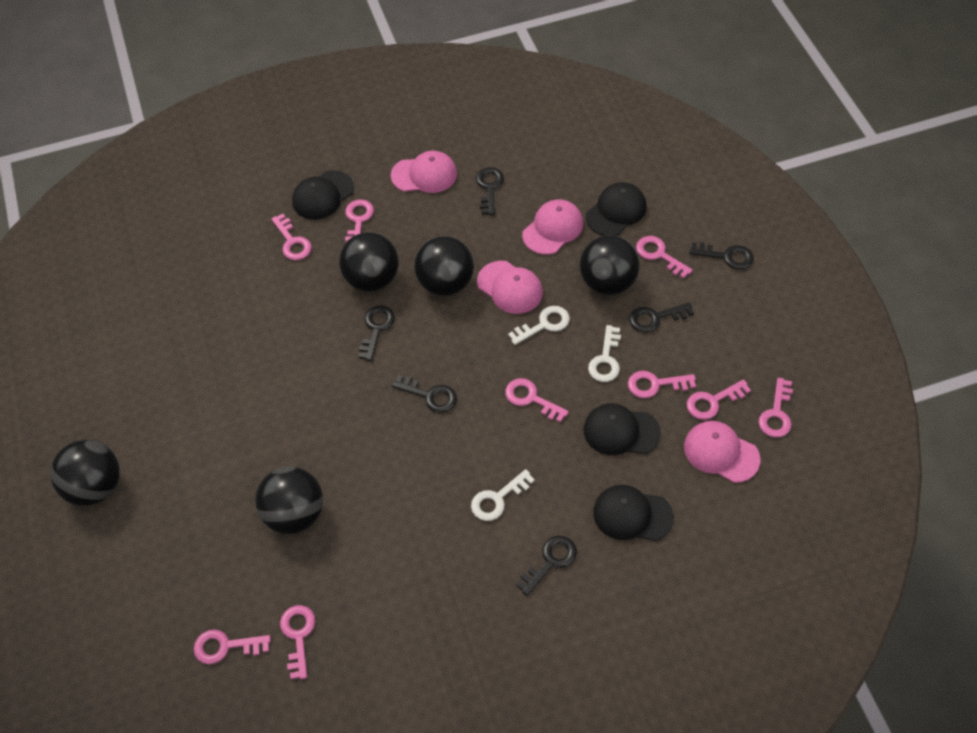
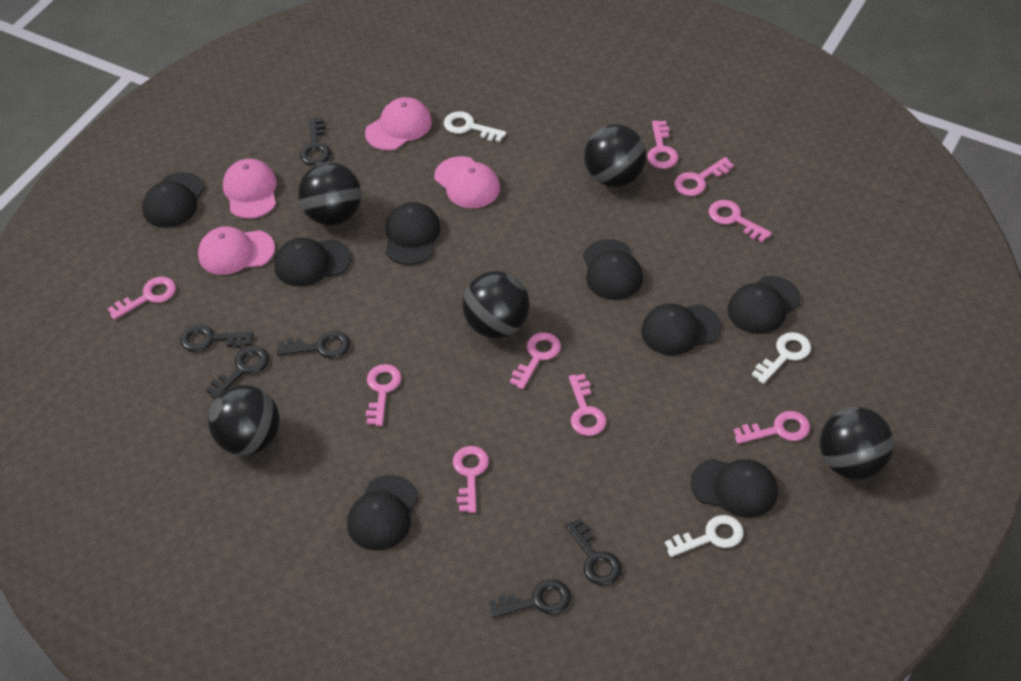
black cap: 4 -> 8

